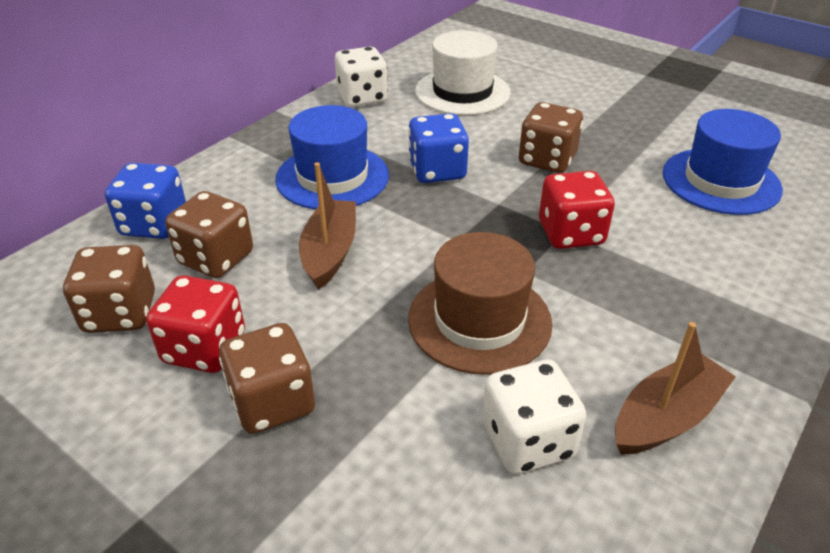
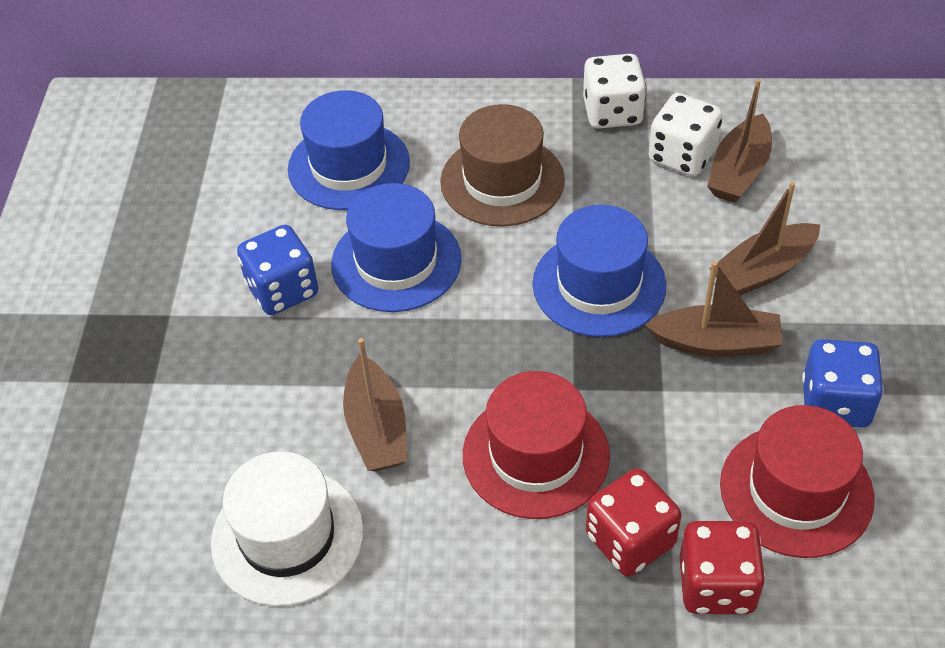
blue hat: 2 -> 3
brown boat: 2 -> 4
brown dice: 4 -> 0
red hat: 0 -> 2

